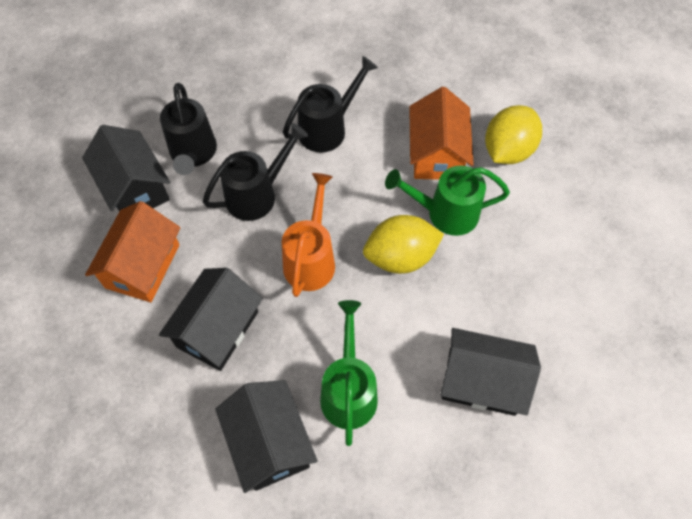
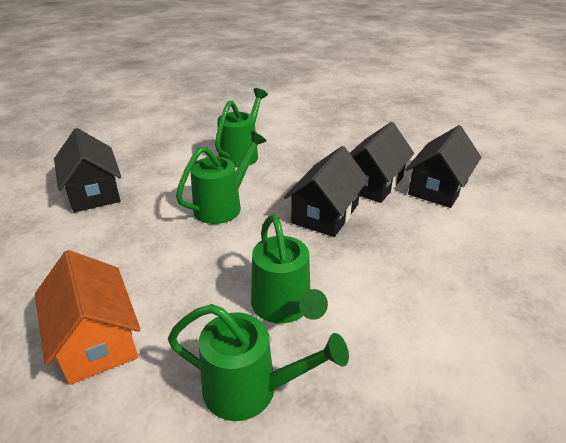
black watering can: 3 -> 0
green watering can: 2 -> 4
orange house: 2 -> 1
orange watering can: 1 -> 0
yellow lemon: 2 -> 0

